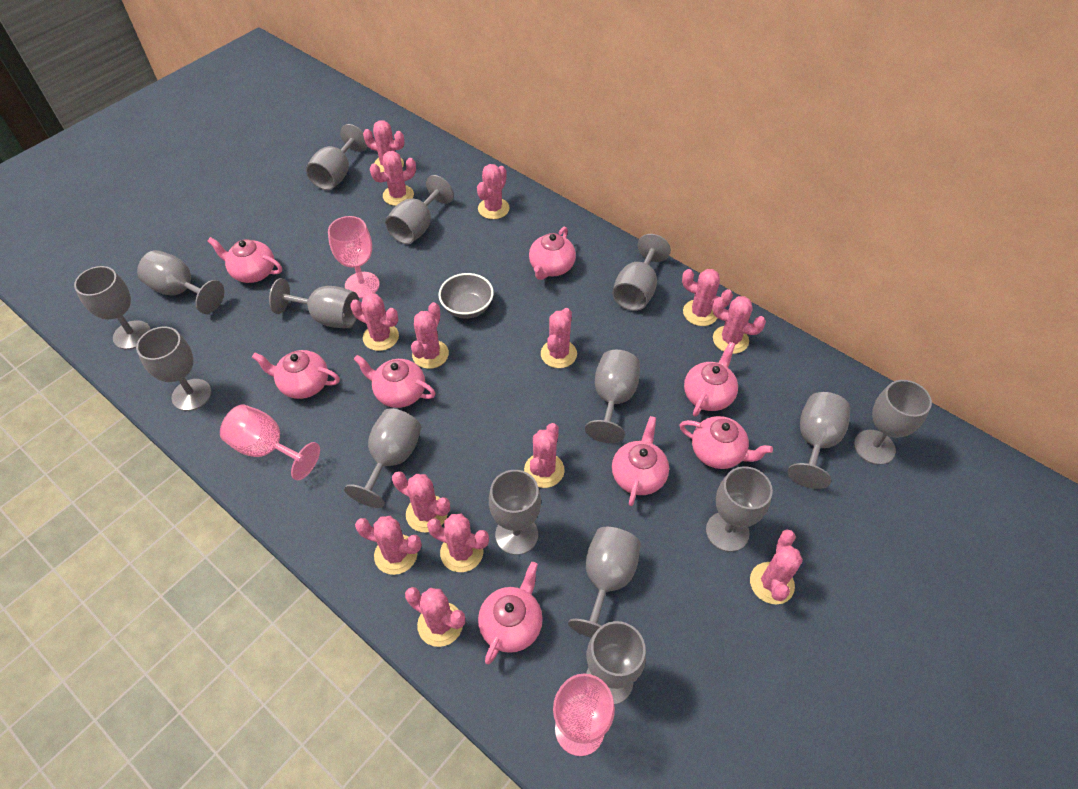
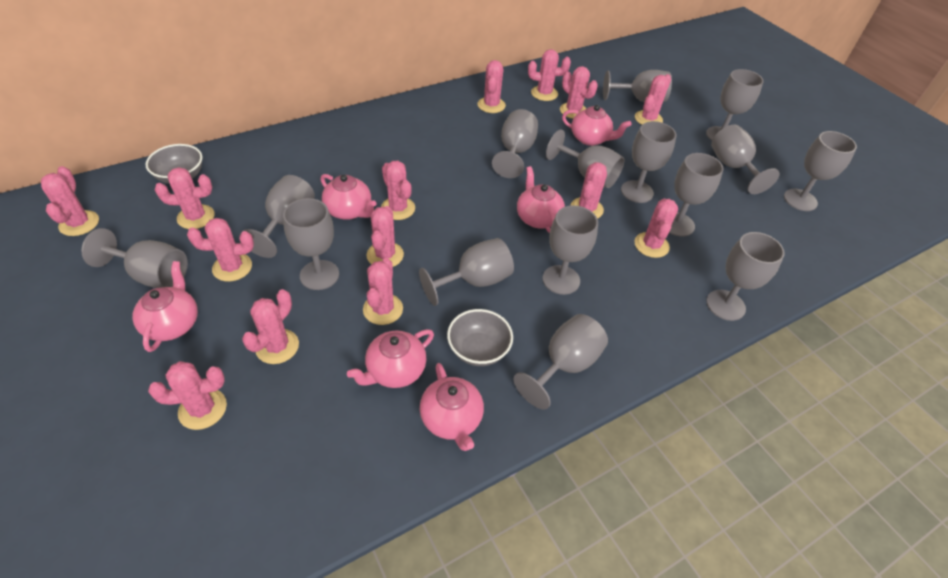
grey bowl: 1 -> 2
pink goblet: 3 -> 0
pink teapot: 8 -> 6

